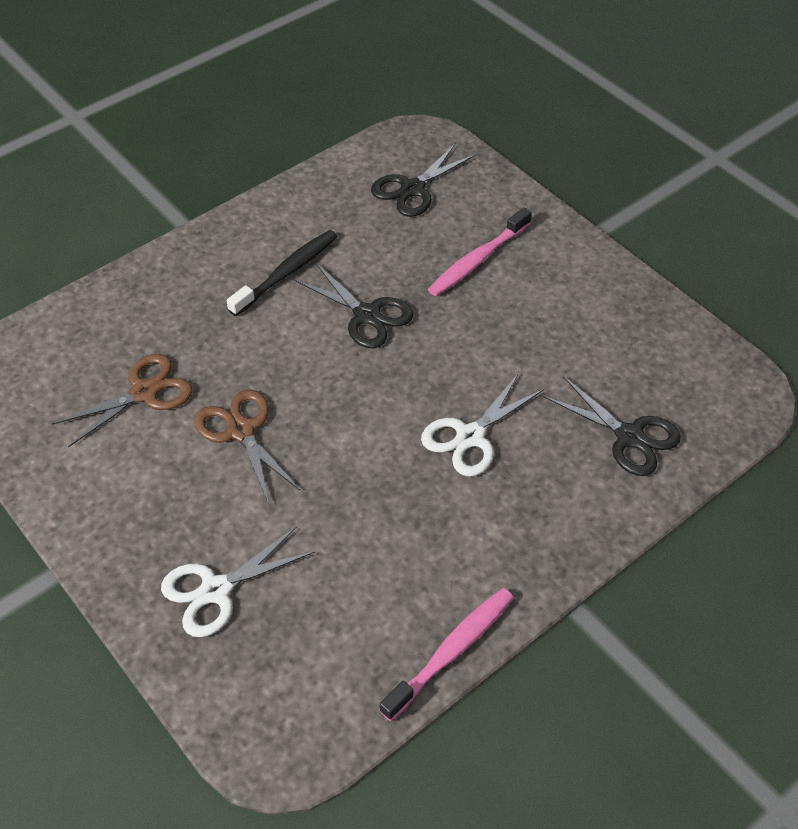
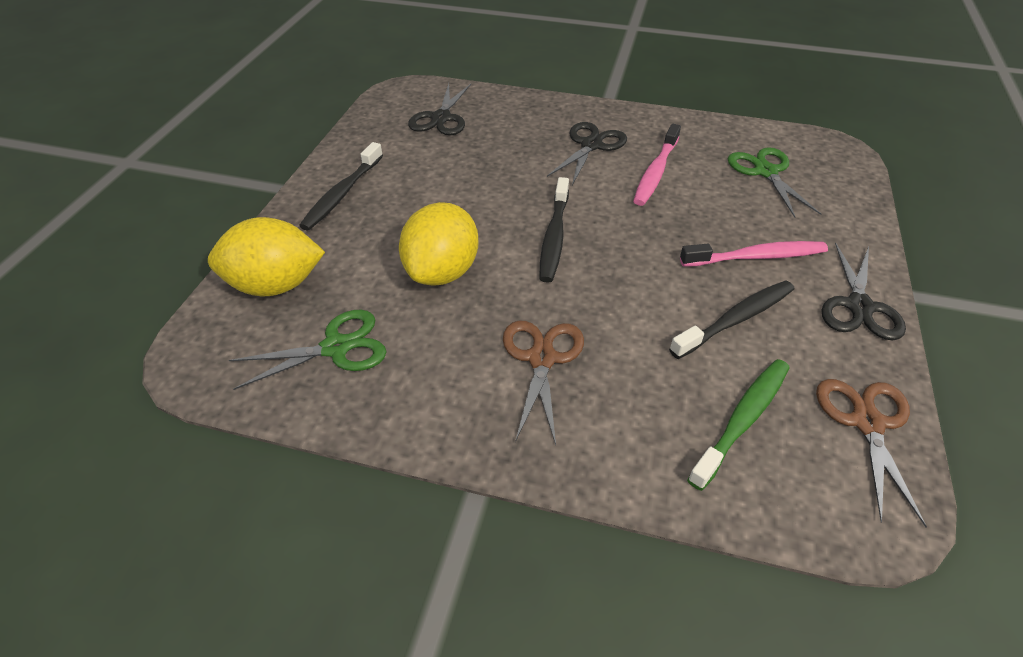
black toothbrush: 1 -> 3
green scissors: 0 -> 2
green toothbrush: 0 -> 1
white scissors: 2 -> 0
yellow lemon: 0 -> 2

